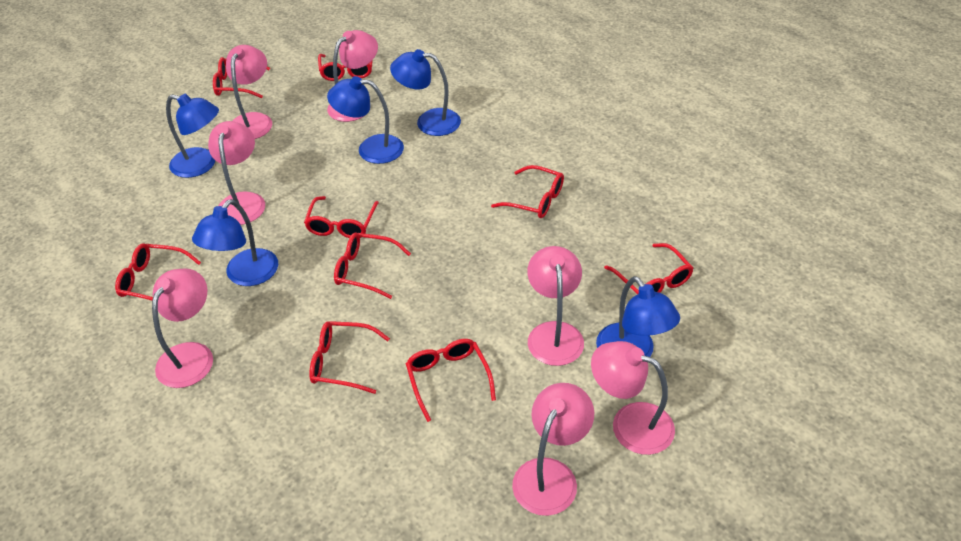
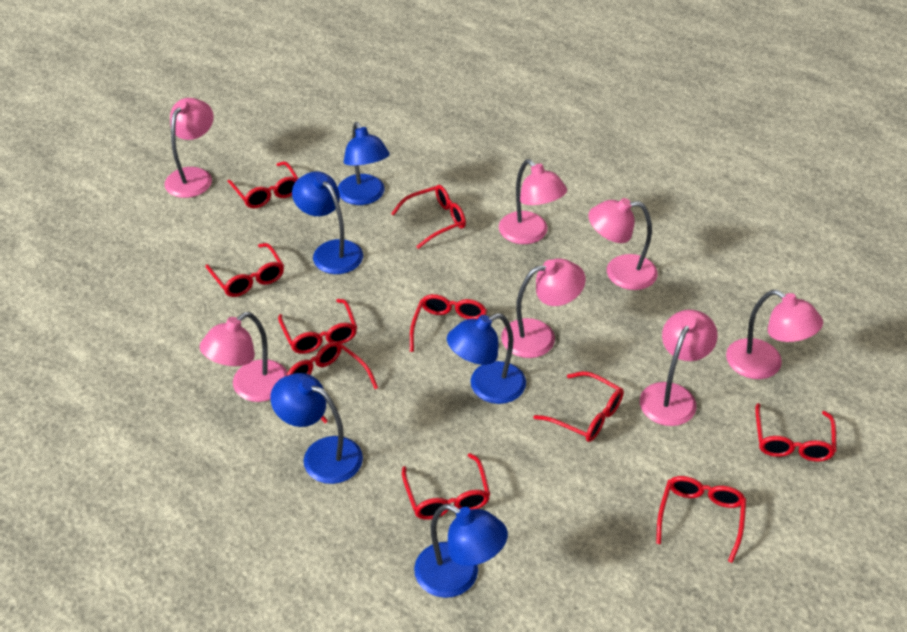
red glasses: 9 -> 10

